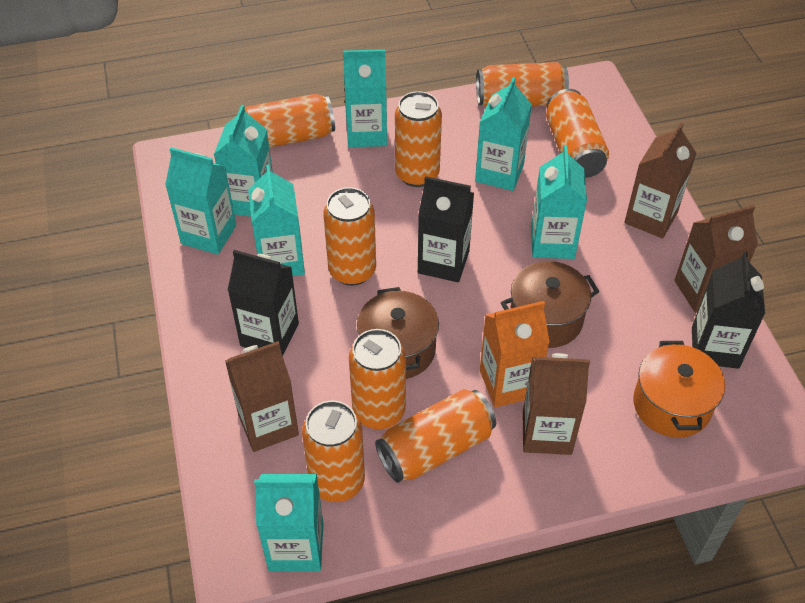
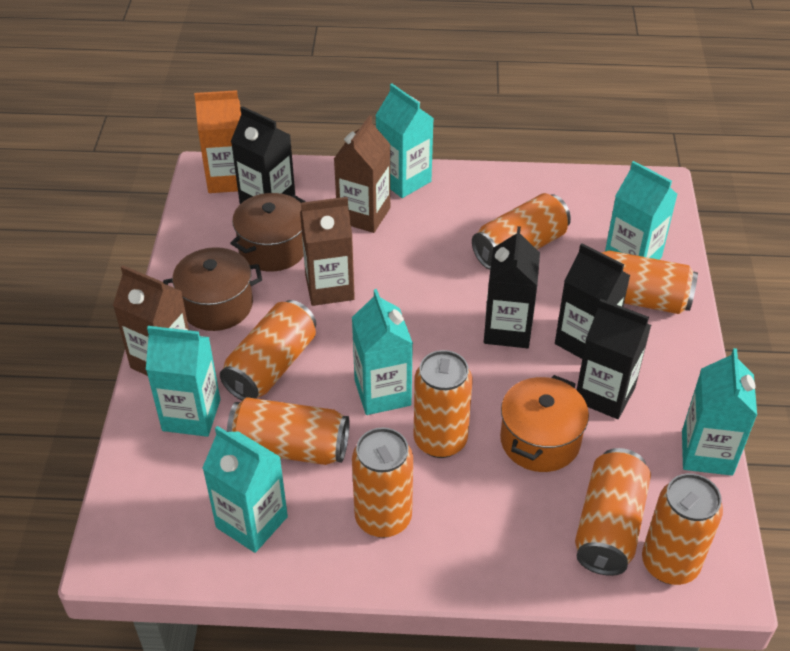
black carton: 3 -> 4
brown carton: 4 -> 3
turquoise carton: 7 -> 6

